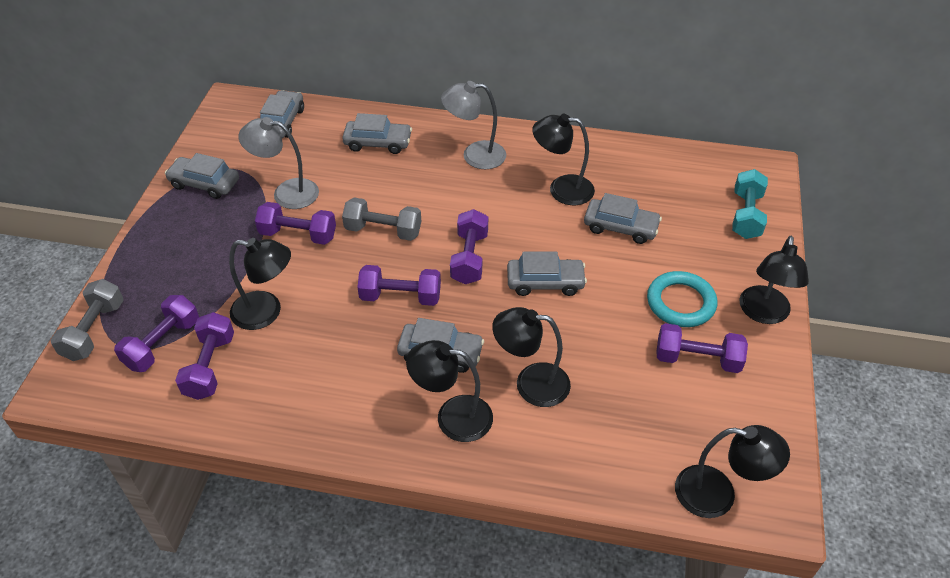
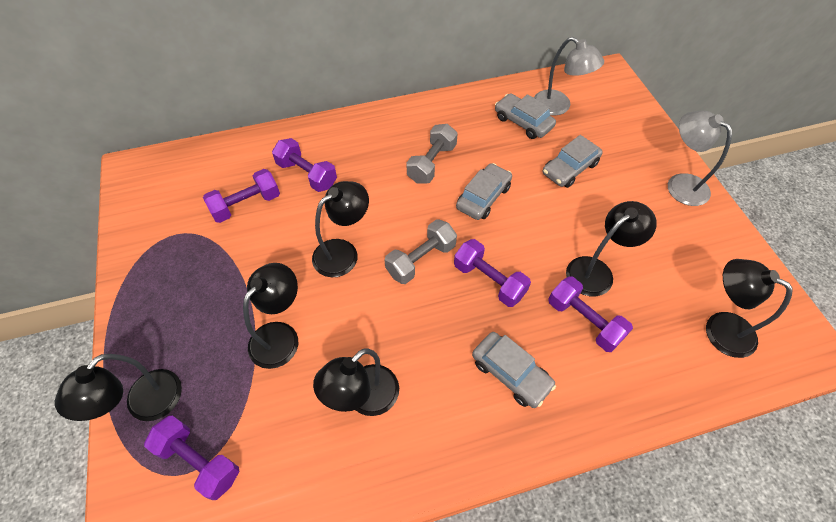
grey car: 6 -> 4
purple dumbbell: 6 -> 5
turquoise dumbbell: 1 -> 0
turquoise ring: 1 -> 0

